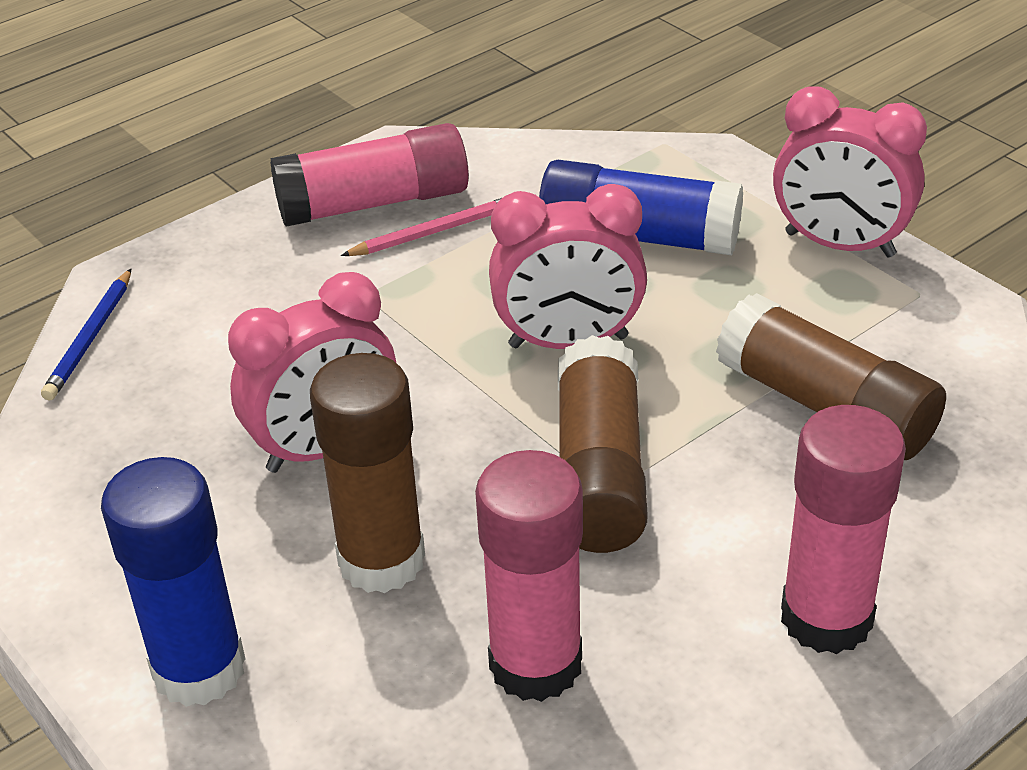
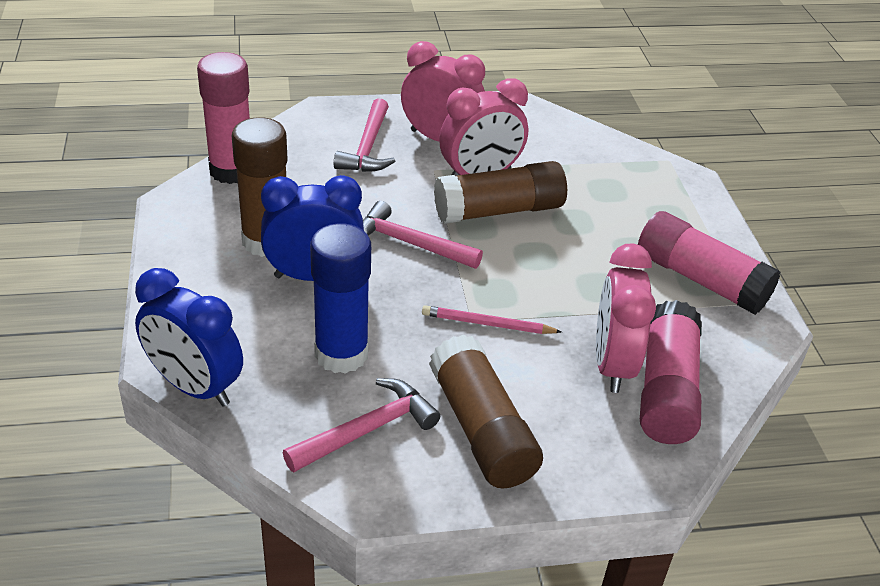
blue clock: 0 -> 2
blue glue stick: 2 -> 1
blue pencil: 1 -> 0
pink hammer: 0 -> 3

